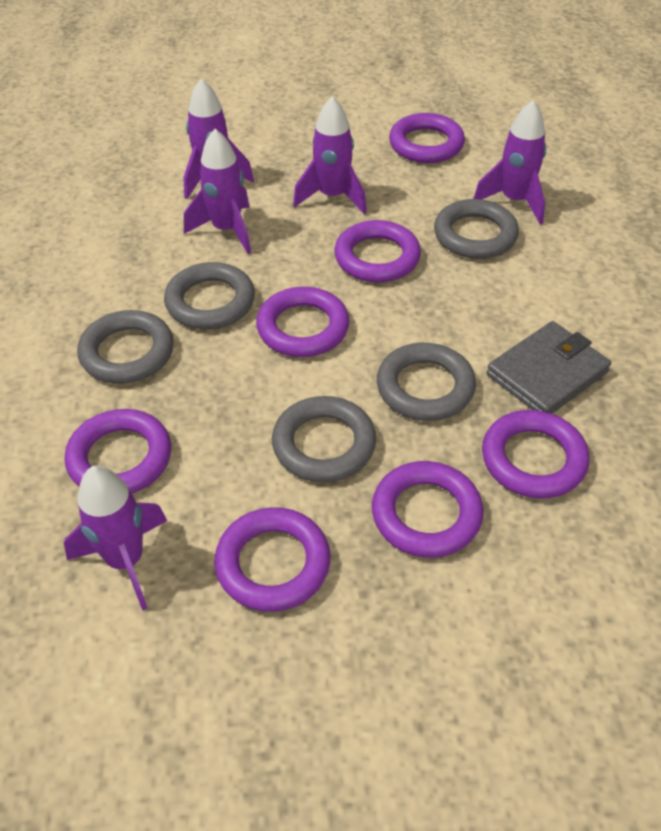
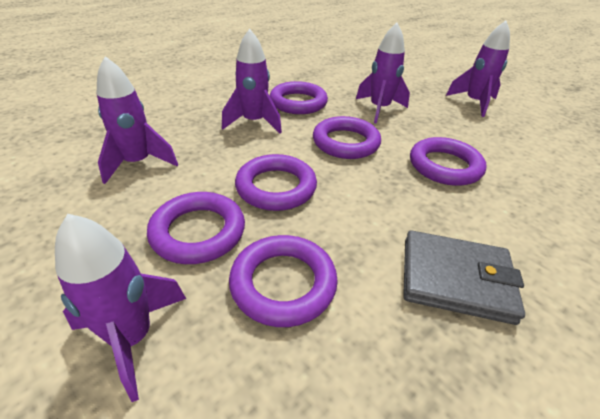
grey ring: 5 -> 0
purple ring: 7 -> 6

